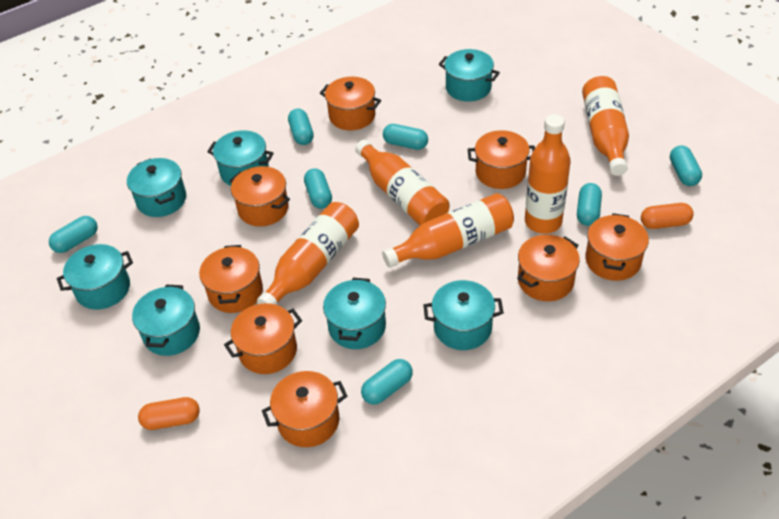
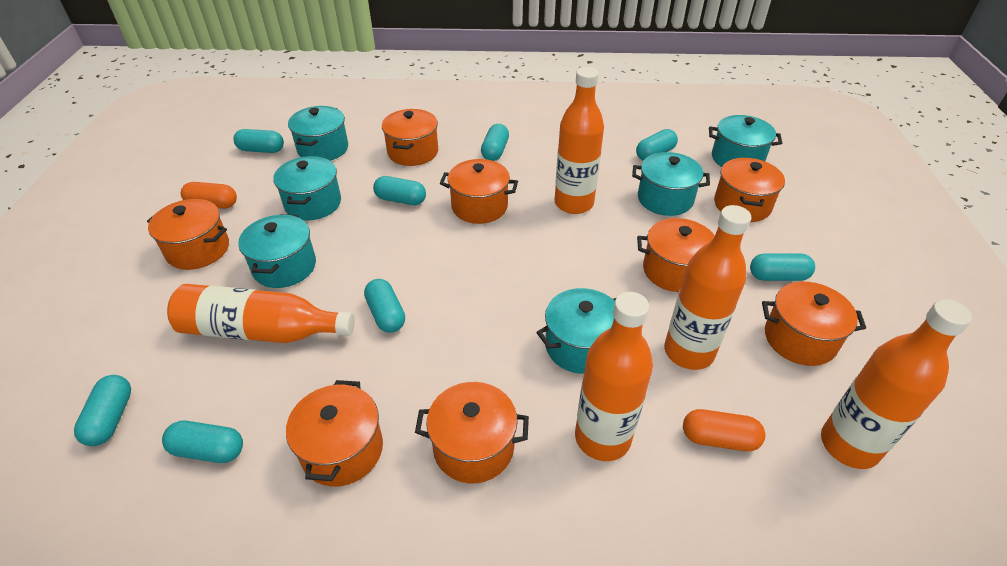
turquoise capsule: 7 -> 8
turquoise pot: 7 -> 6

